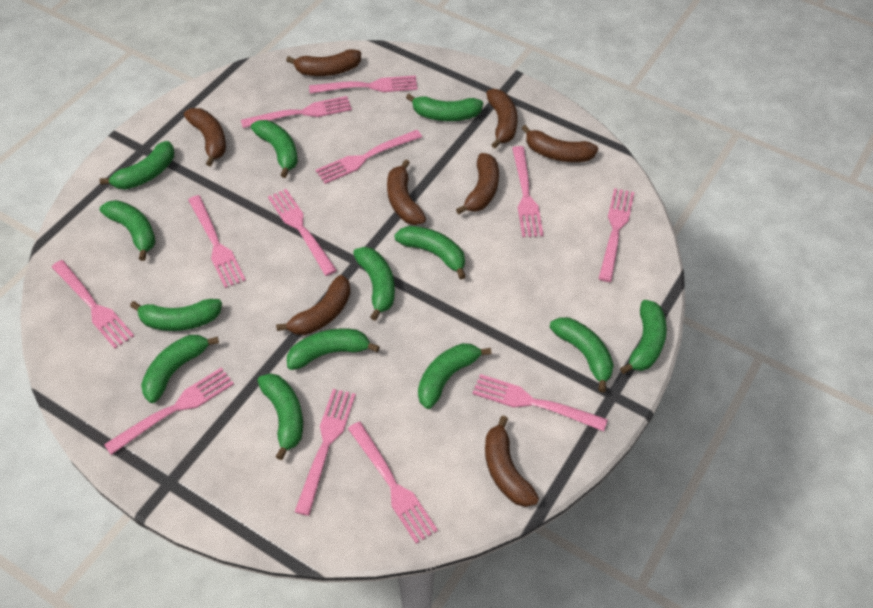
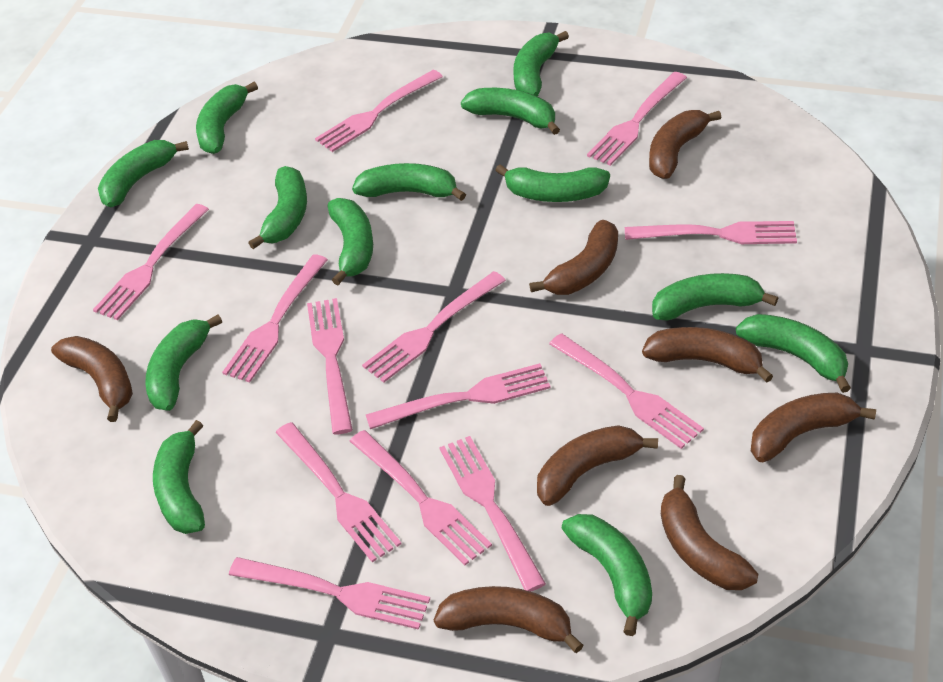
pink fork: 12 -> 13

